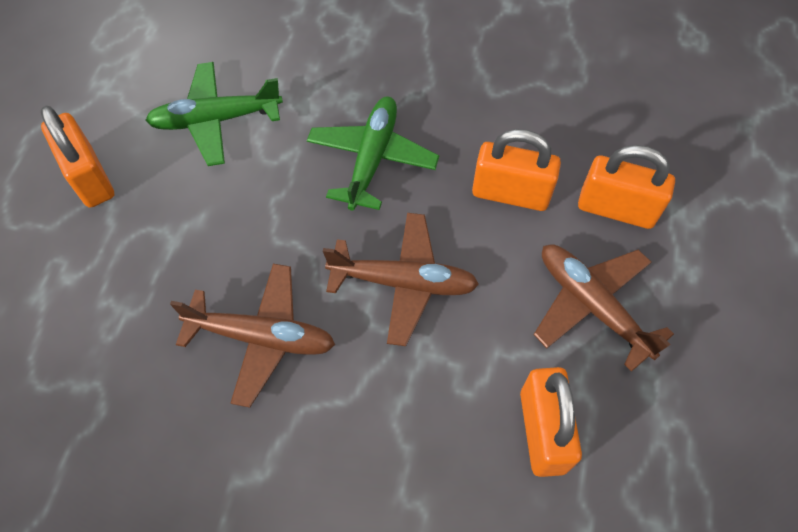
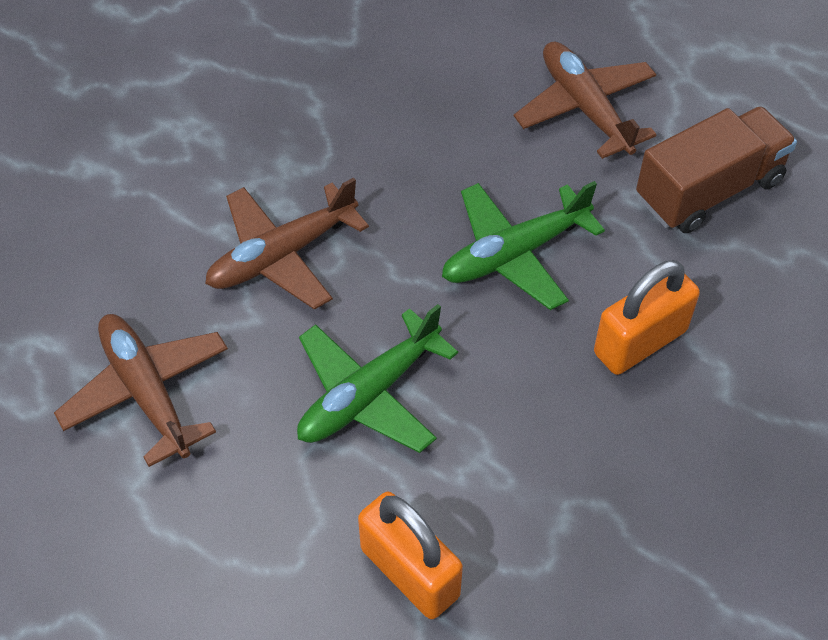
brown truck: 0 -> 1
orange padlock: 4 -> 2

